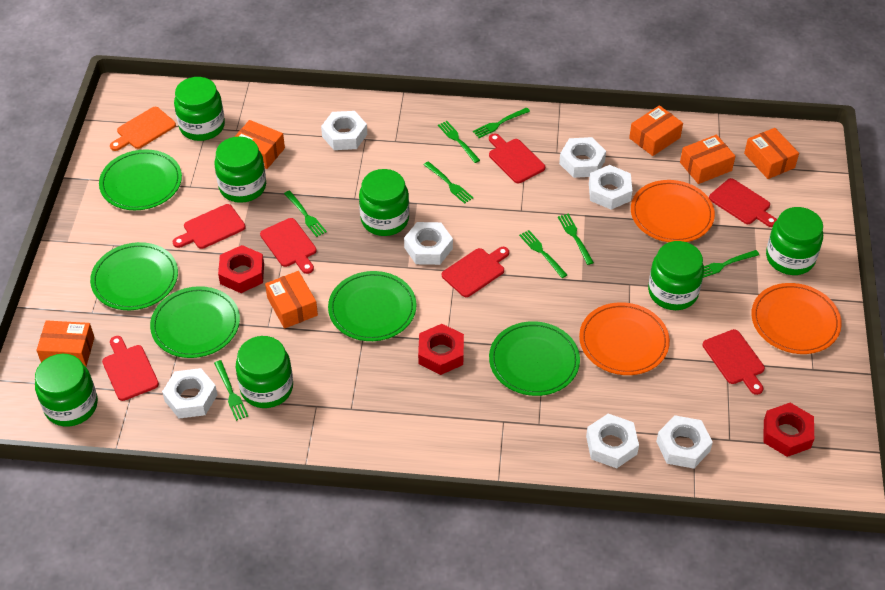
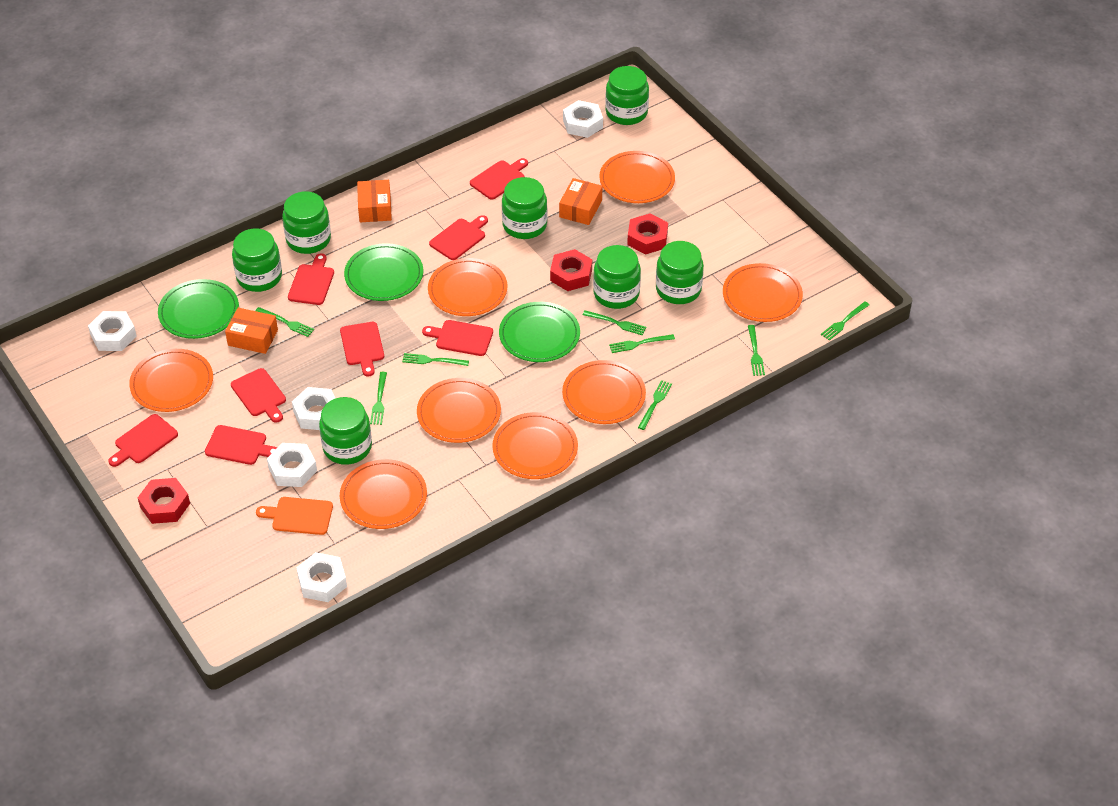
green plate: 5 -> 3
orange box: 6 -> 3
orange plate: 3 -> 8
red cutting board: 7 -> 8
white nut: 7 -> 5

